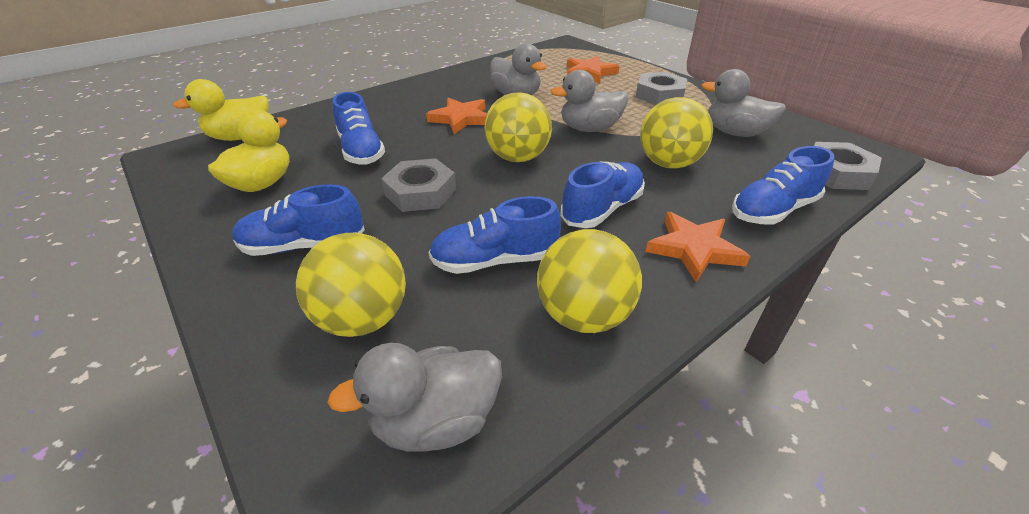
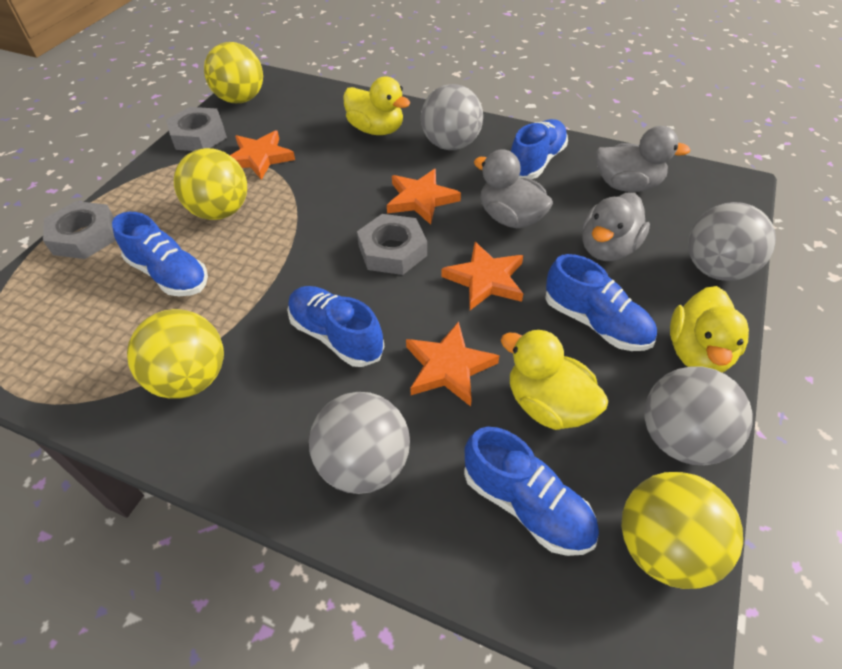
grey ball: 0 -> 4
grey duck: 4 -> 3
orange star: 3 -> 4
yellow duck: 2 -> 3

